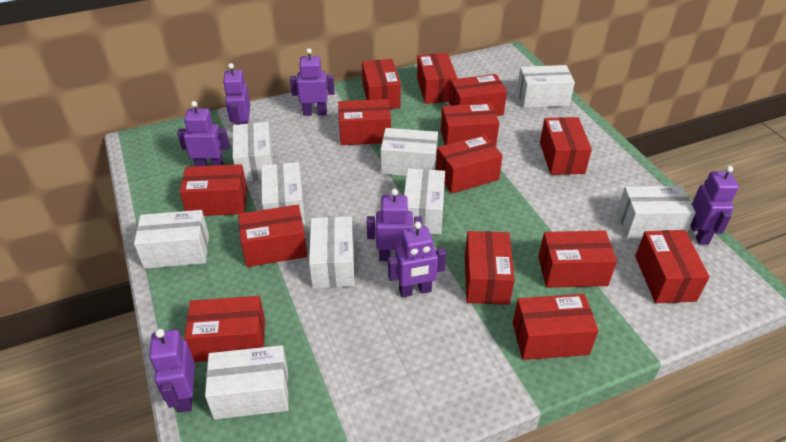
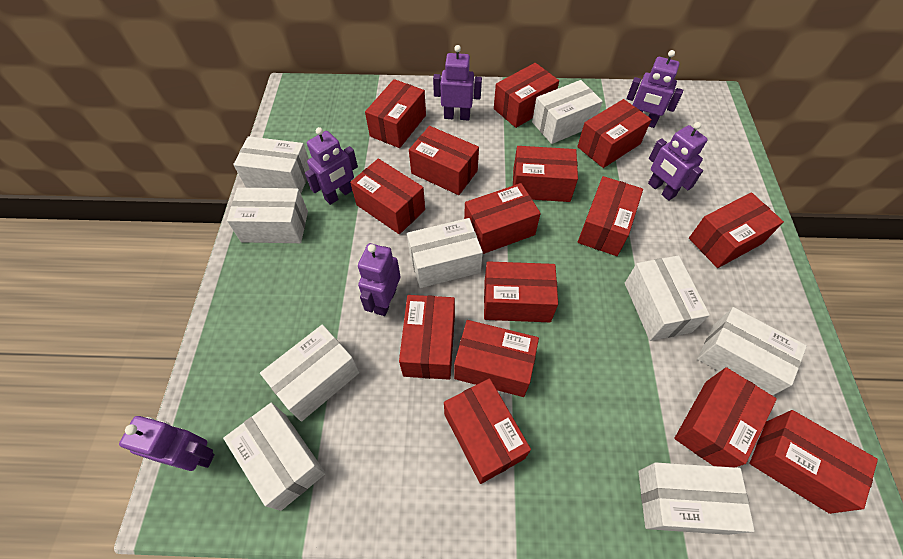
purple robot: 7 -> 6
red box: 14 -> 15

